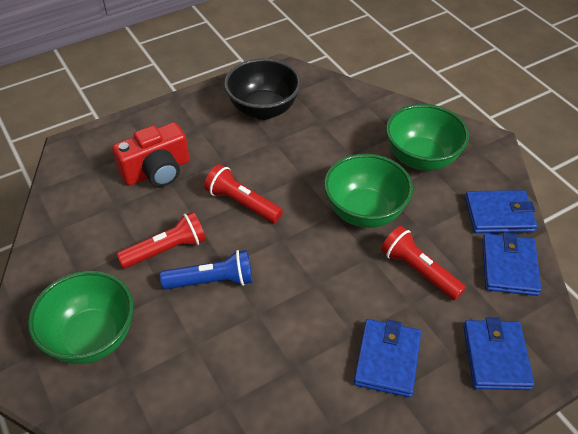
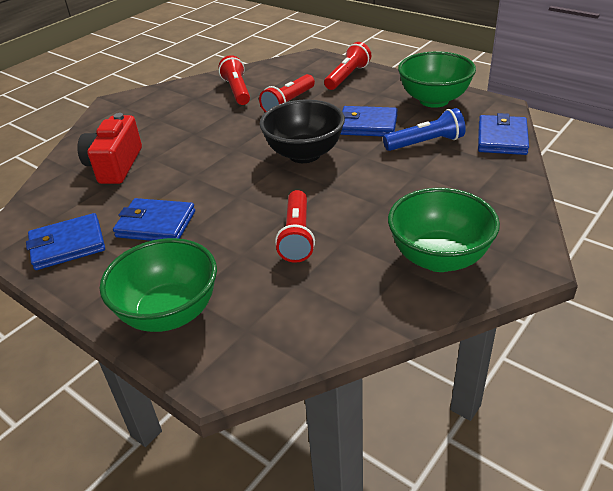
red flashlight: 3 -> 4

